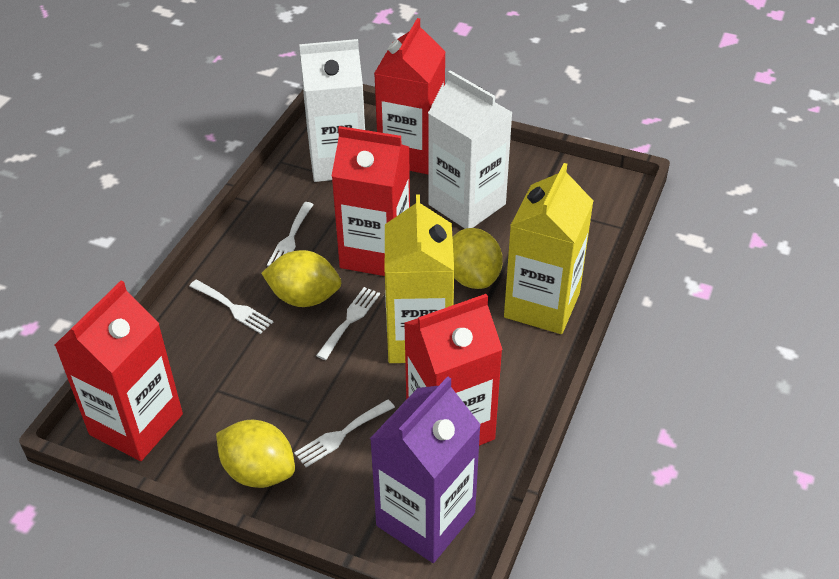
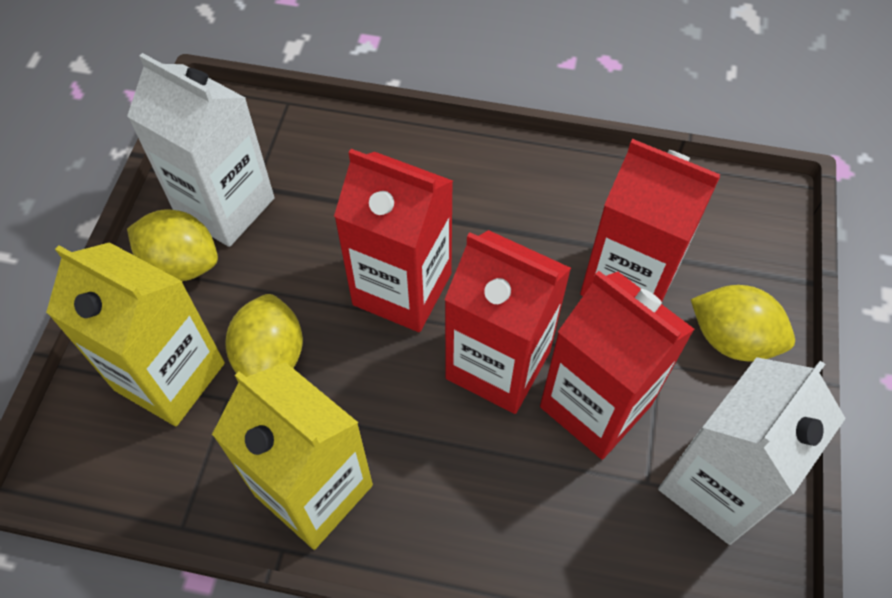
purple carton: 1 -> 0
white fork: 4 -> 0

